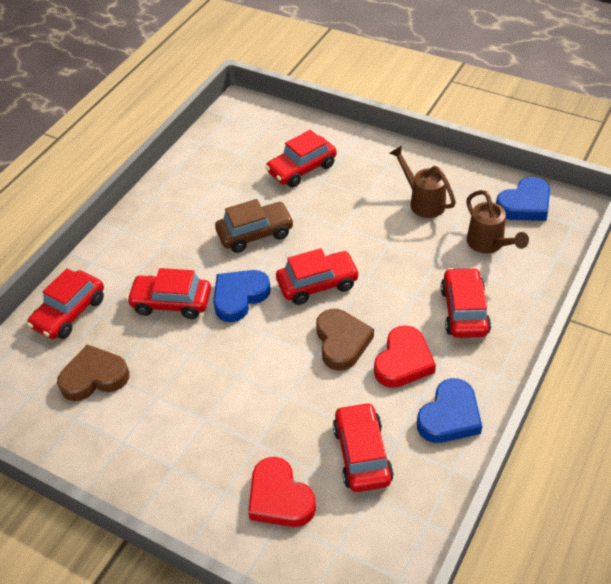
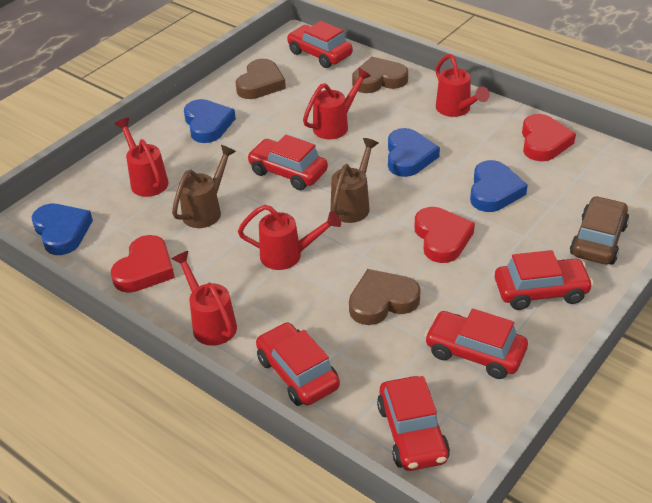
blue heart: 3 -> 4
brown heart: 2 -> 3
red heart: 2 -> 3
red watering can: 0 -> 5

